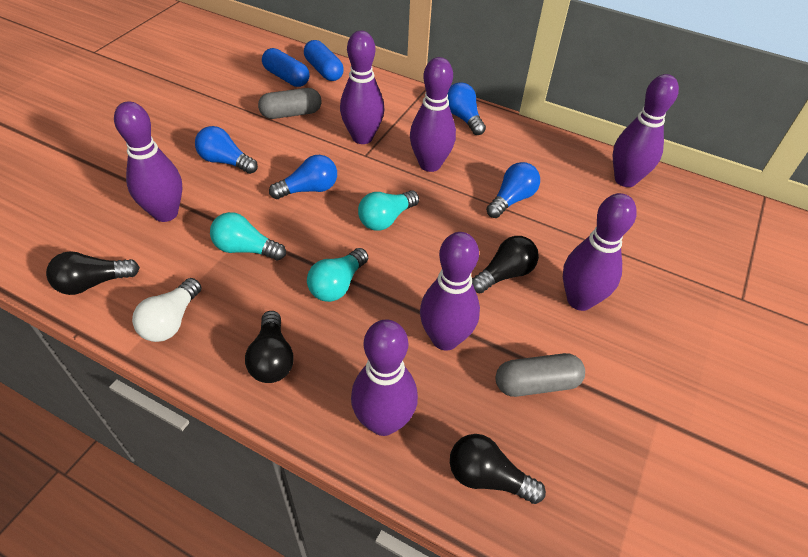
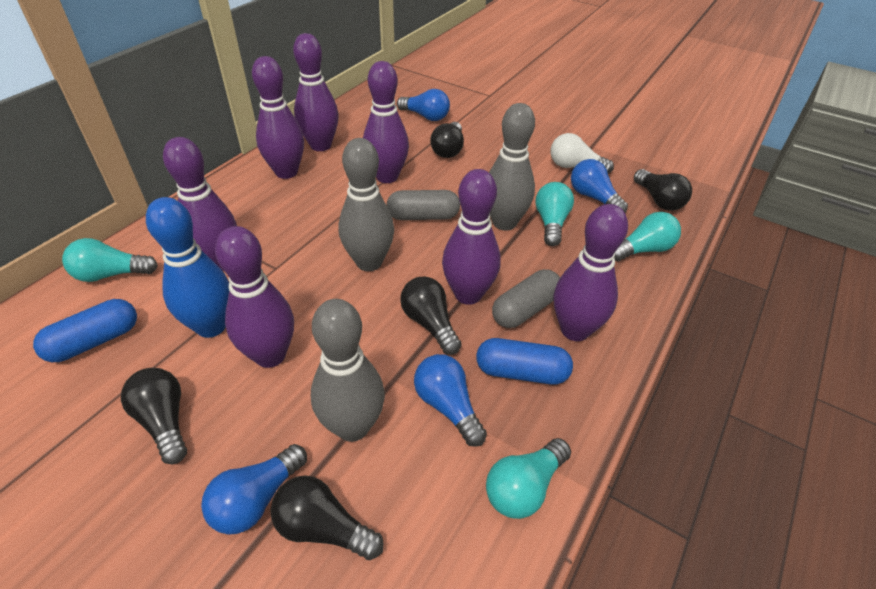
black light bulb: 4 -> 5
blue bowling pin: 0 -> 1
grey bowling pin: 0 -> 3
turquoise light bulb: 3 -> 4

